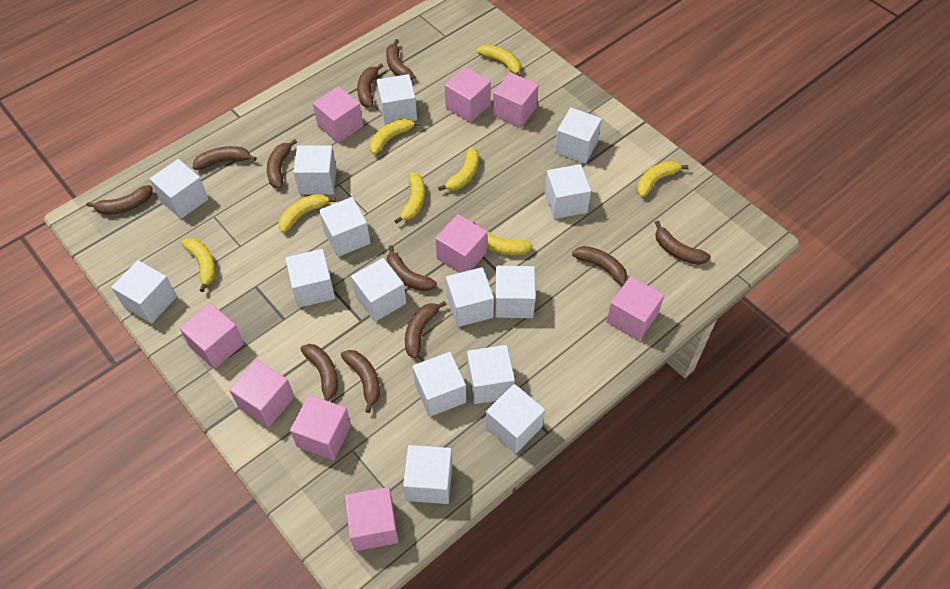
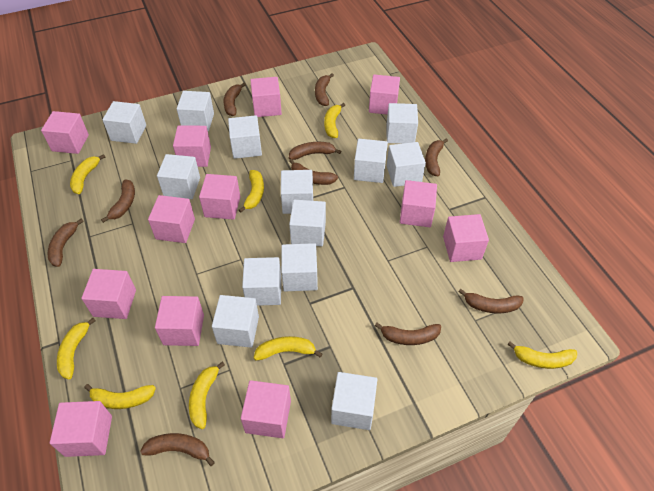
brown banana: 11 -> 10
pink cube: 9 -> 12
white cube: 15 -> 13

